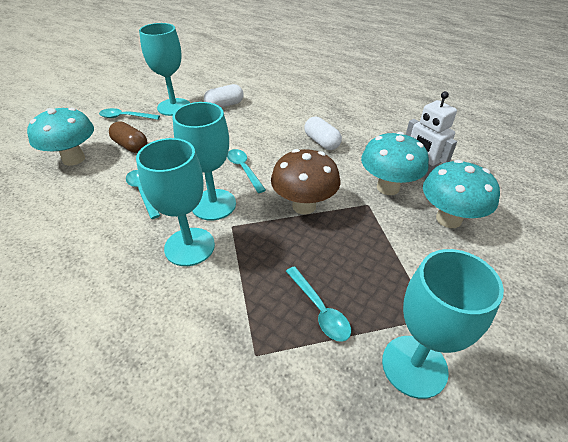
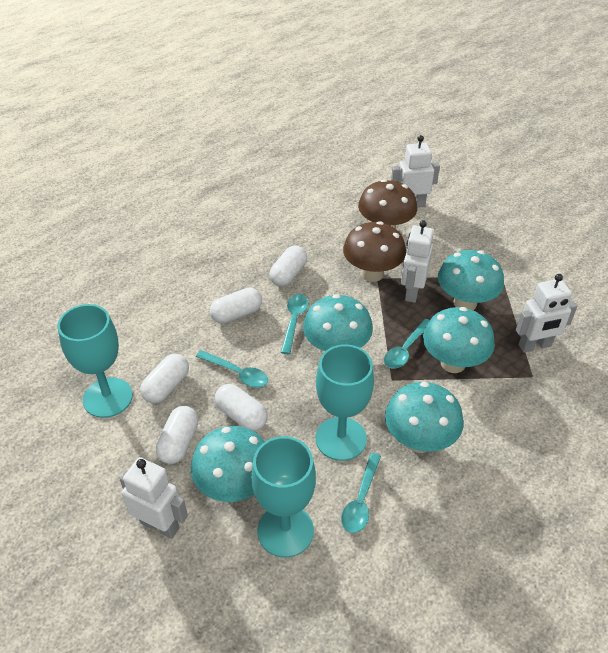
brown capsule: 1 -> 0
brown mushroom: 1 -> 2
turquoise goblet: 4 -> 3
turquoise mushroom: 3 -> 5
white capsule: 2 -> 5
white robot: 1 -> 4

